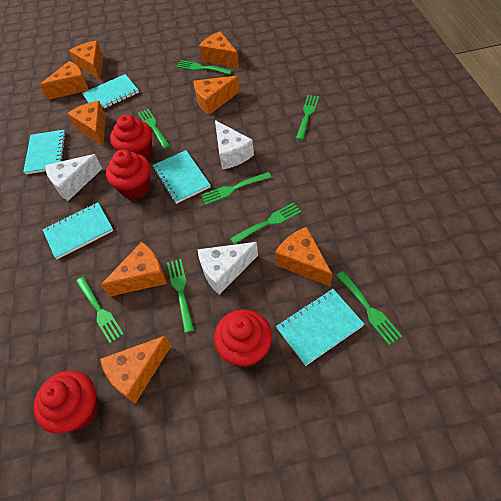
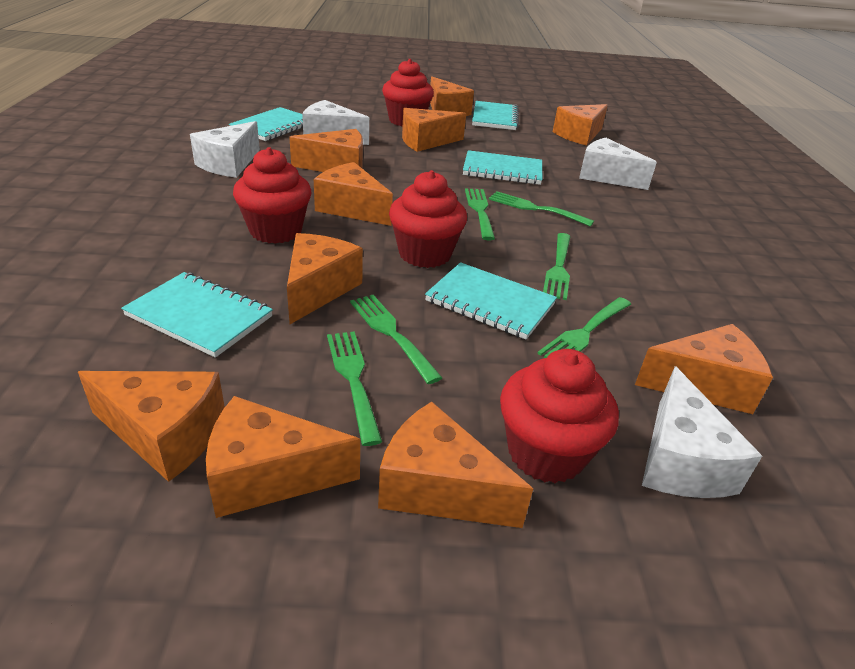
green fork: 8 -> 6
orange cheese: 8 -> 10
white cheese: 3 -> 4

